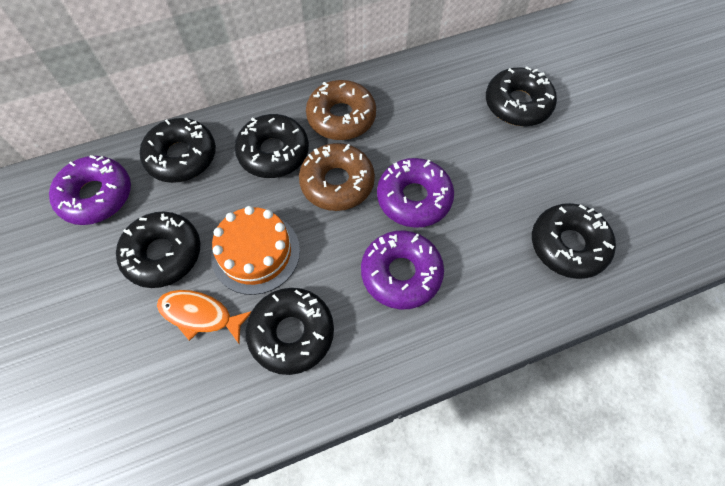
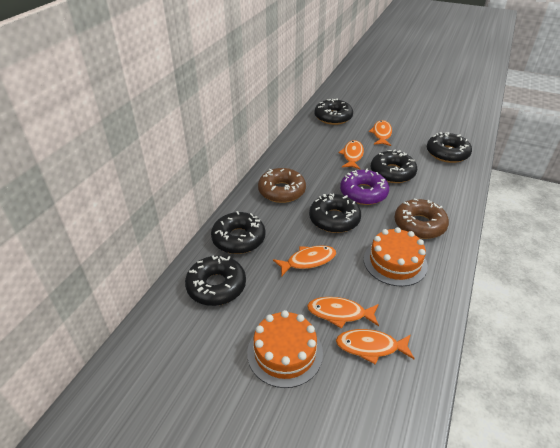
orange cake: 1 -> 2
orange fish: 1 -> 5
purple donut: 3 -> 1

